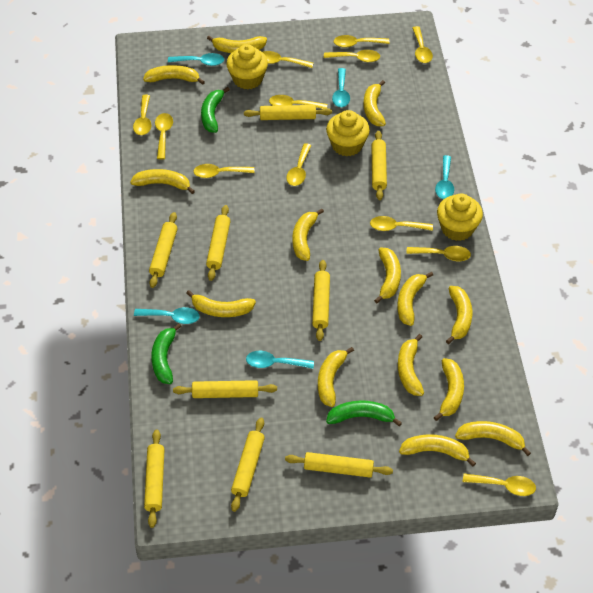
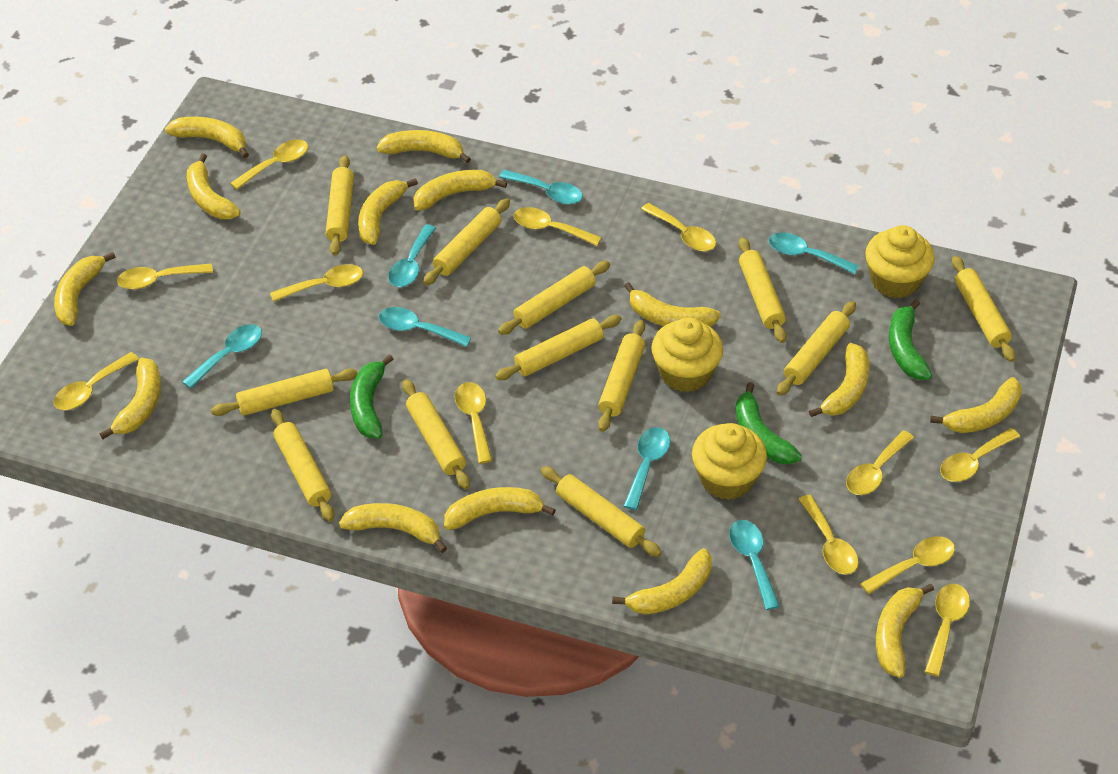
turquoise spoon: 5 -> 7
yellow rolling pin: 9 -> 12

